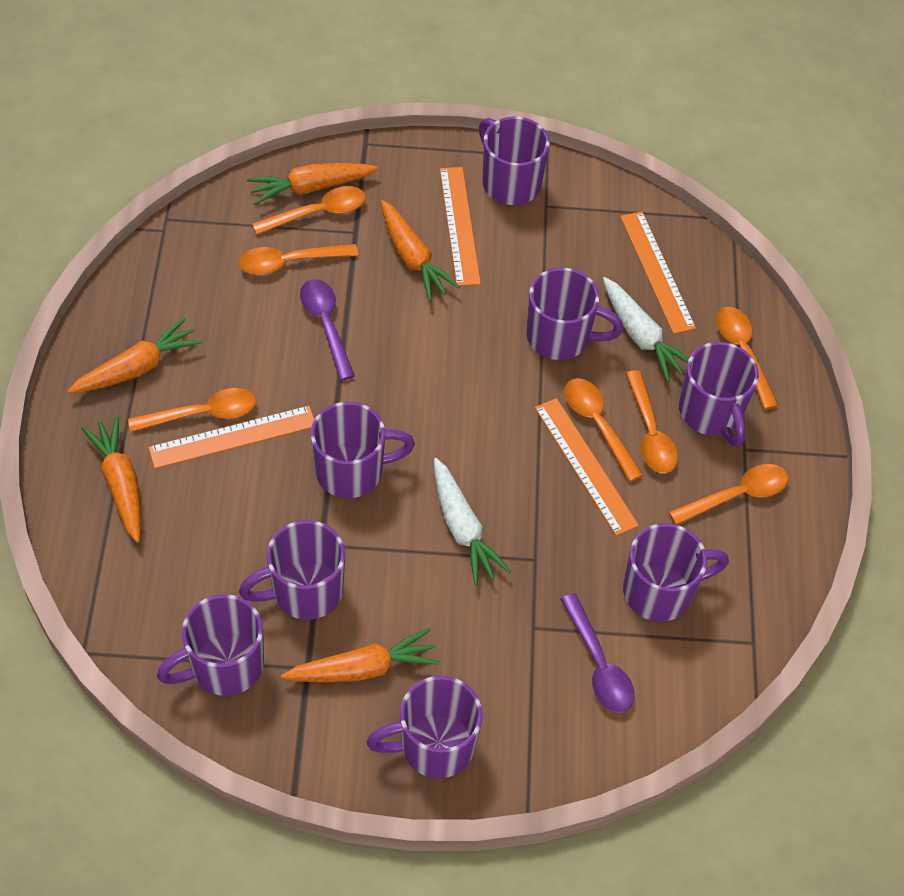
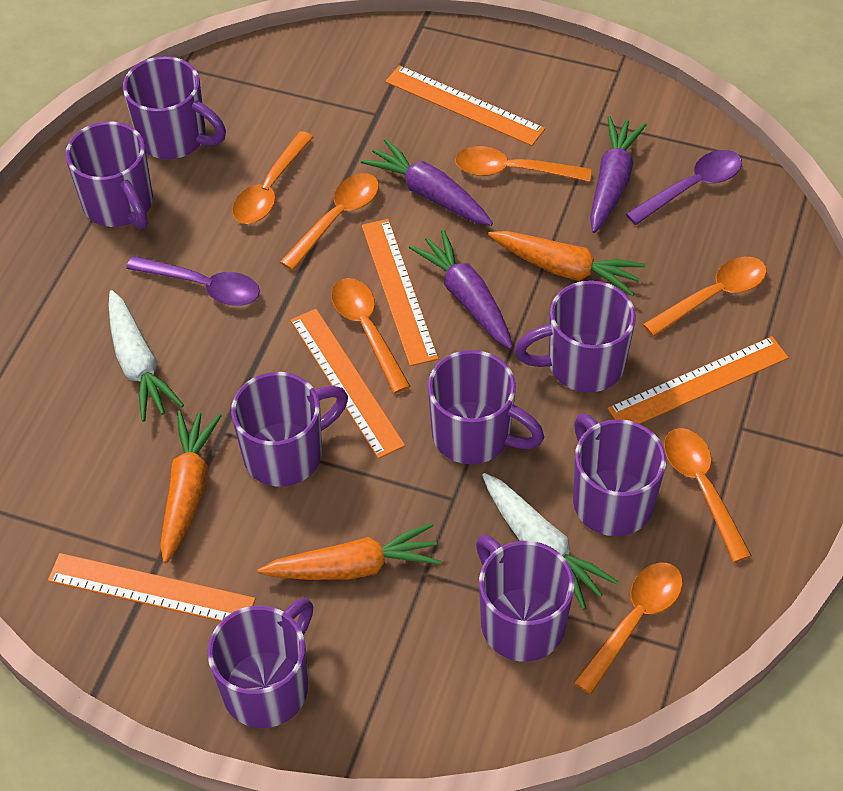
orange carrot: 5 -> 3
orange ruler: 4 -> 5
purple carrot: 0 -> 3

